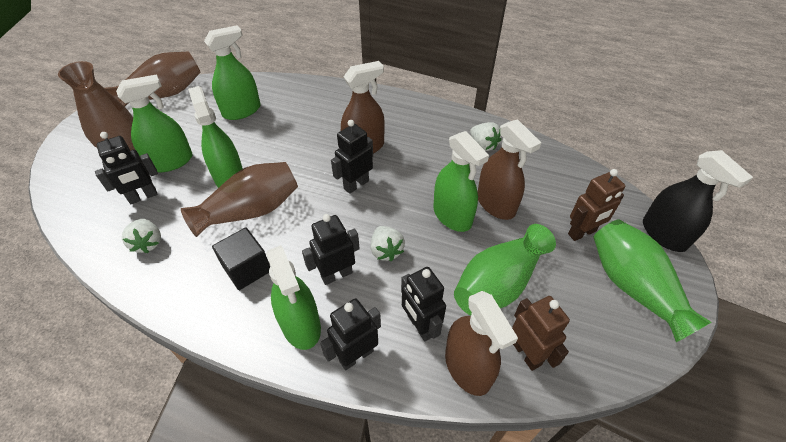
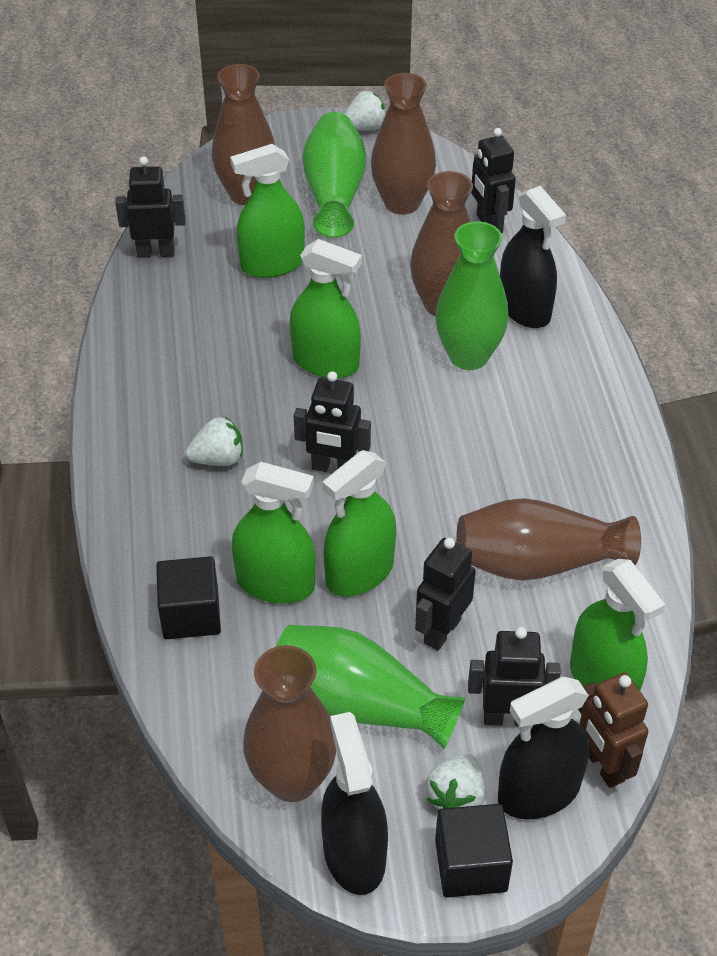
black cube: 1 -> 2
black spray bottle: 1 -> 3
brown robot: 2 -> 1
brown spray bottle: 3 -> 0
brown vase: 3 -> 5
green vase: 2 -> 3

